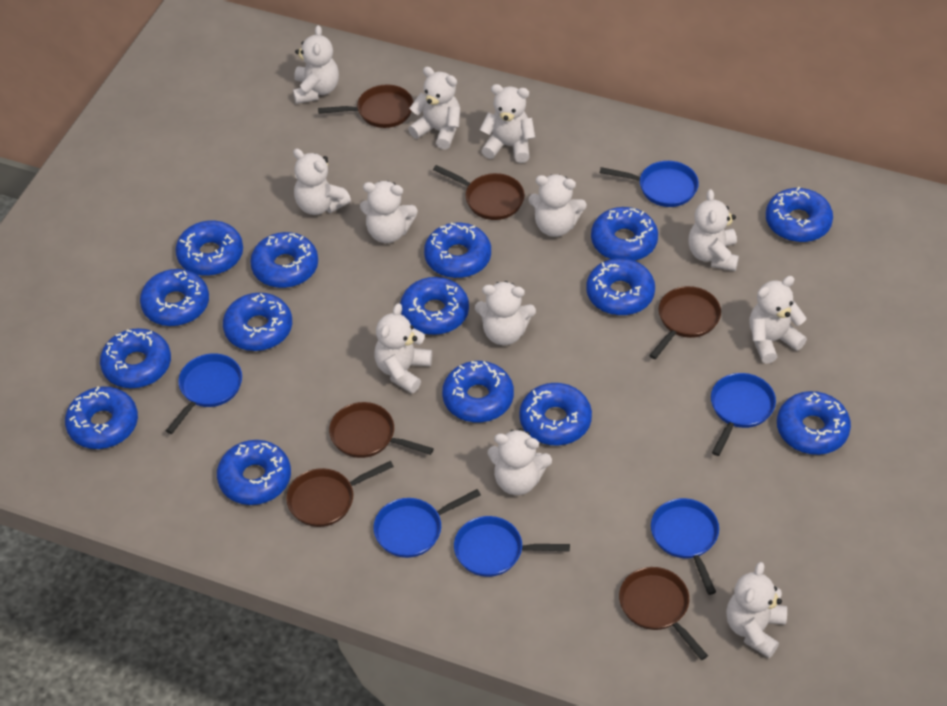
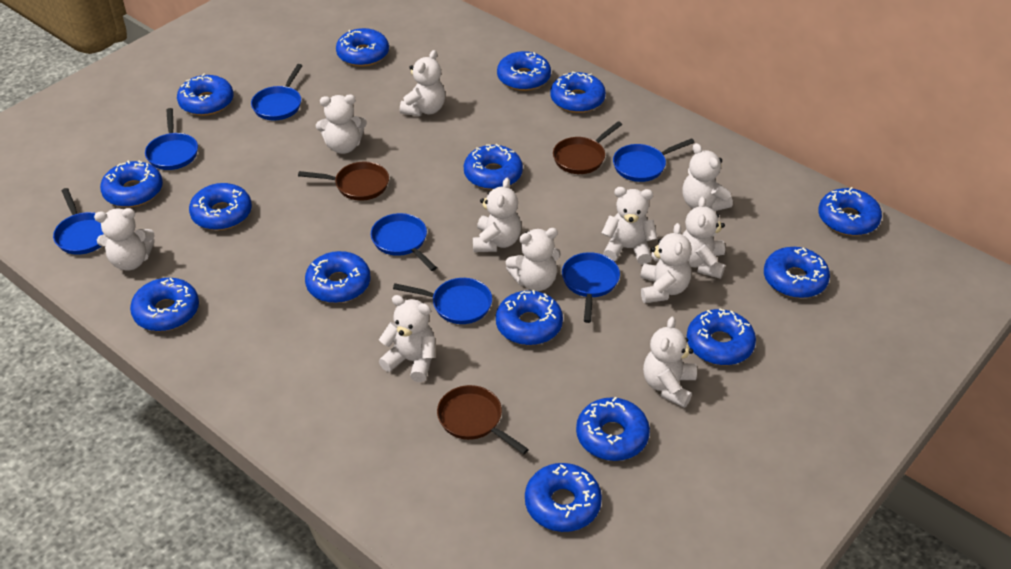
blue pan: 6 -> 7
brown pan: 6 -> 3
white teddy bear: 12 -> 11

